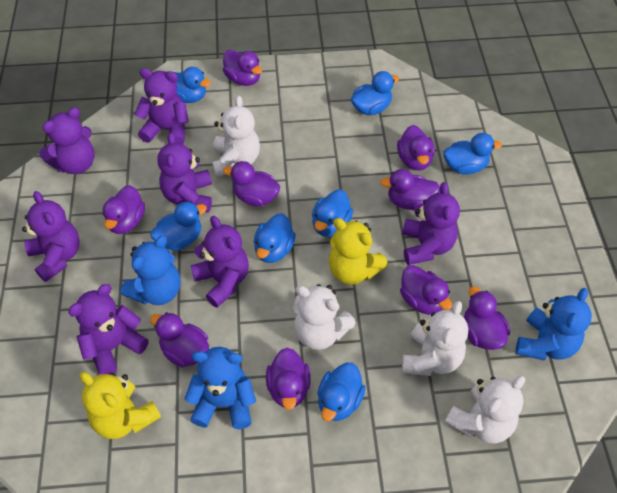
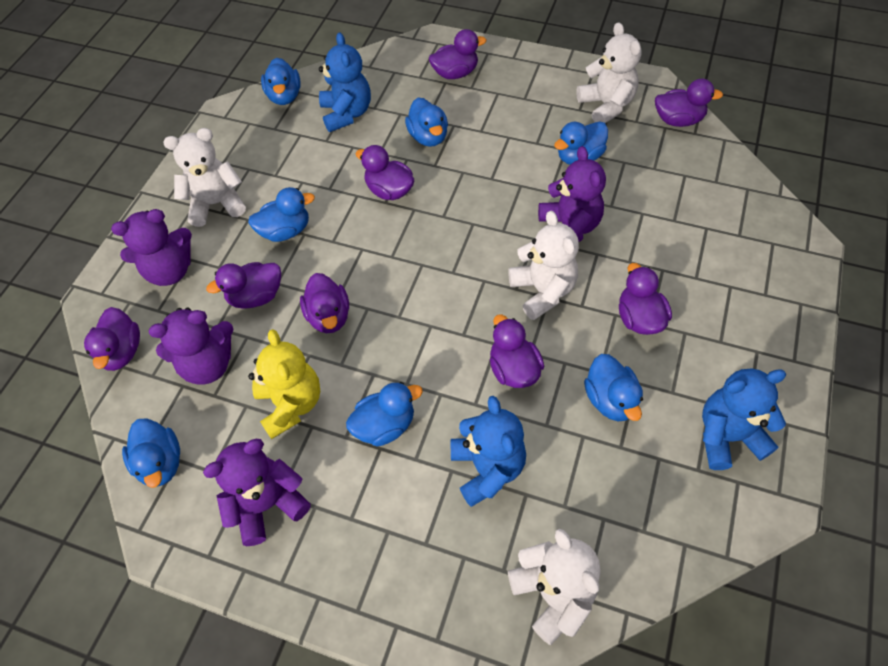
purple duck: 9 -> 8
purple teddy bear: 7 -> 4
yellow teddy bear: 2 -> 1

